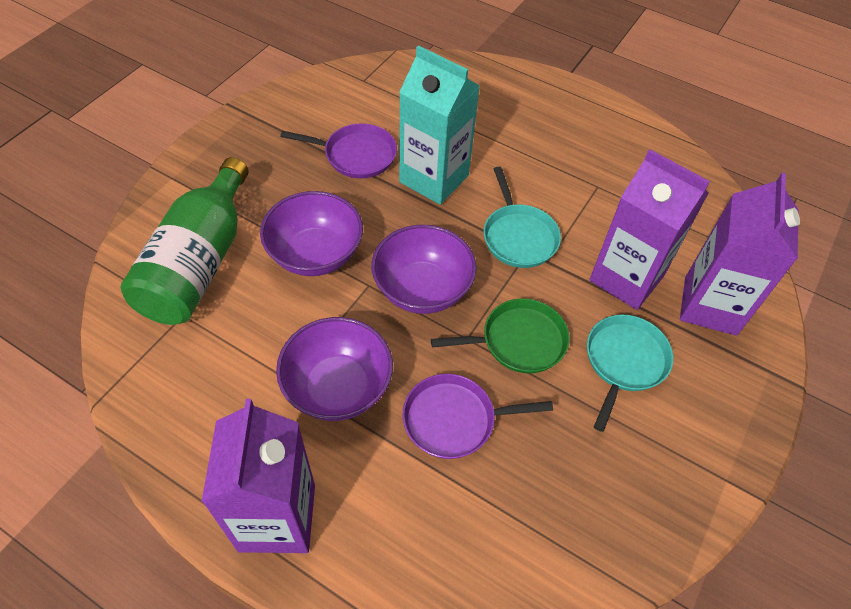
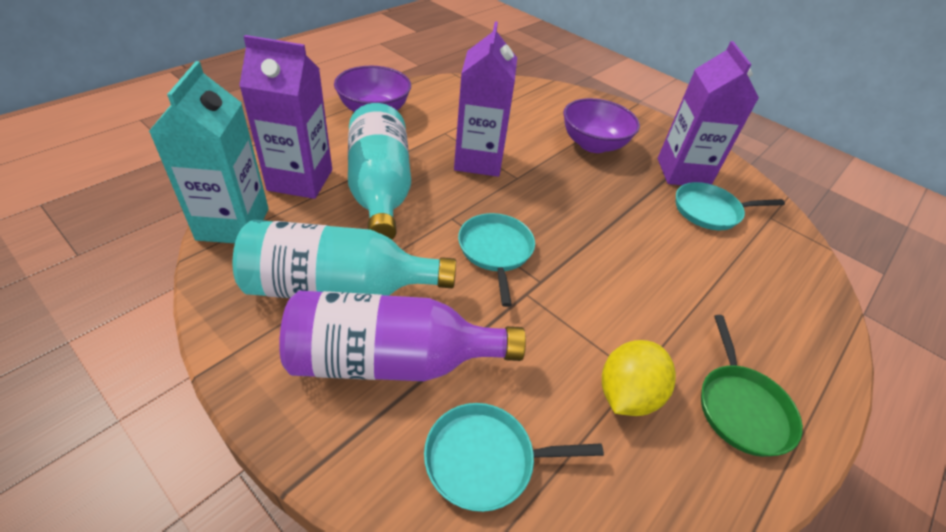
green bottle: 1 -> 0
purple bottle: 0 -> 1
purple bowl: 3 -> 2
purple pan: 2 -> 0
turquoise bottle: 0 -> 2
turquoise pan: 2 -> 3
yellow lemon: 0 -> 1

